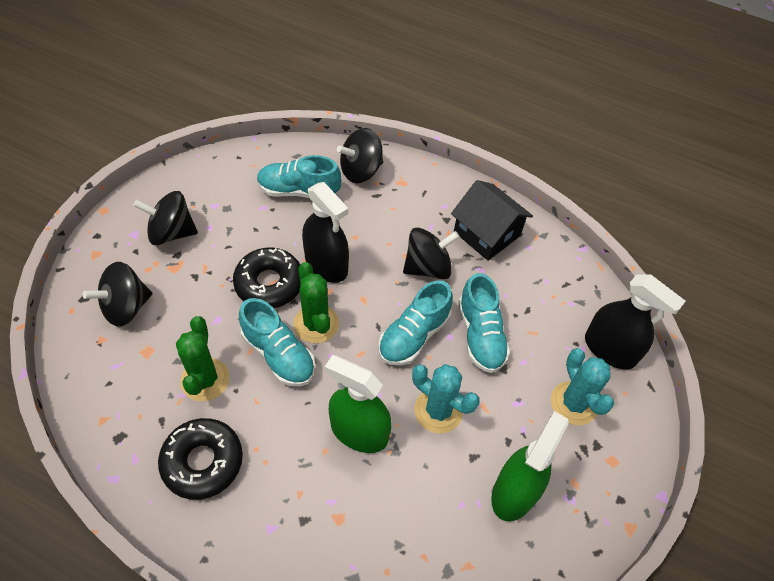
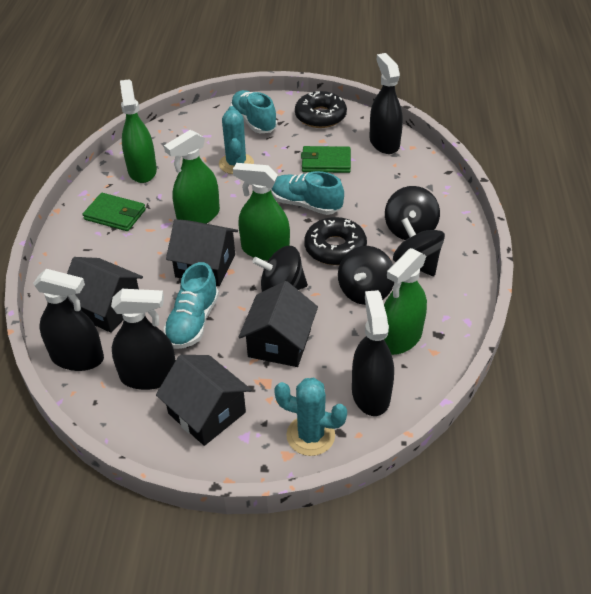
black house: 1 -> 4
black spray bottle: 2 -> 4
green cactus: 2 -> 0
green spray bottle: 2 -> 4
green wallet: 0 -> 2
turquoise shoe: 4 -> 3

